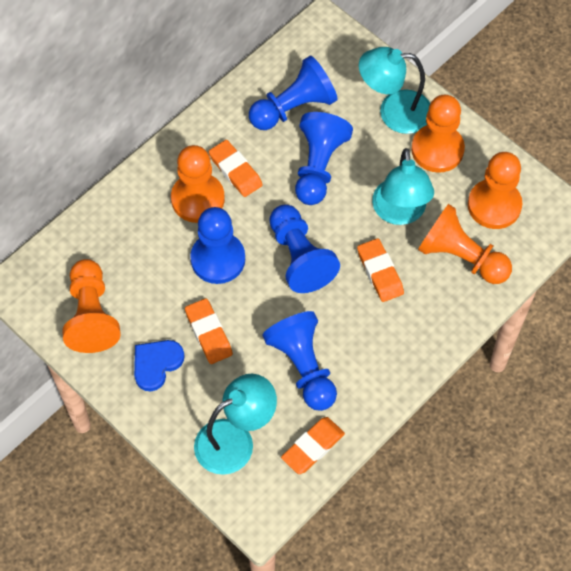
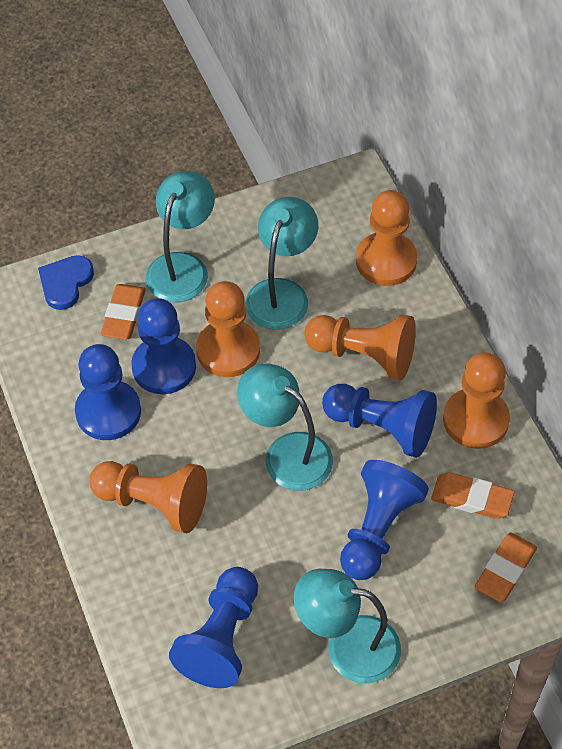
orange eraser: 4 -> 3
turquoise lamp: 3 -> 4

